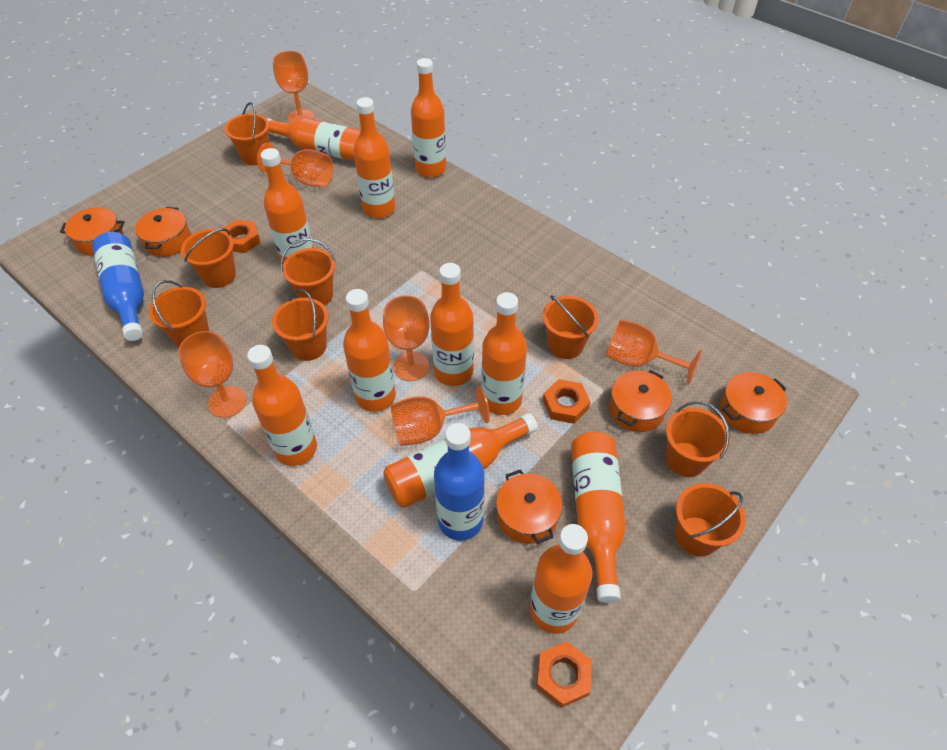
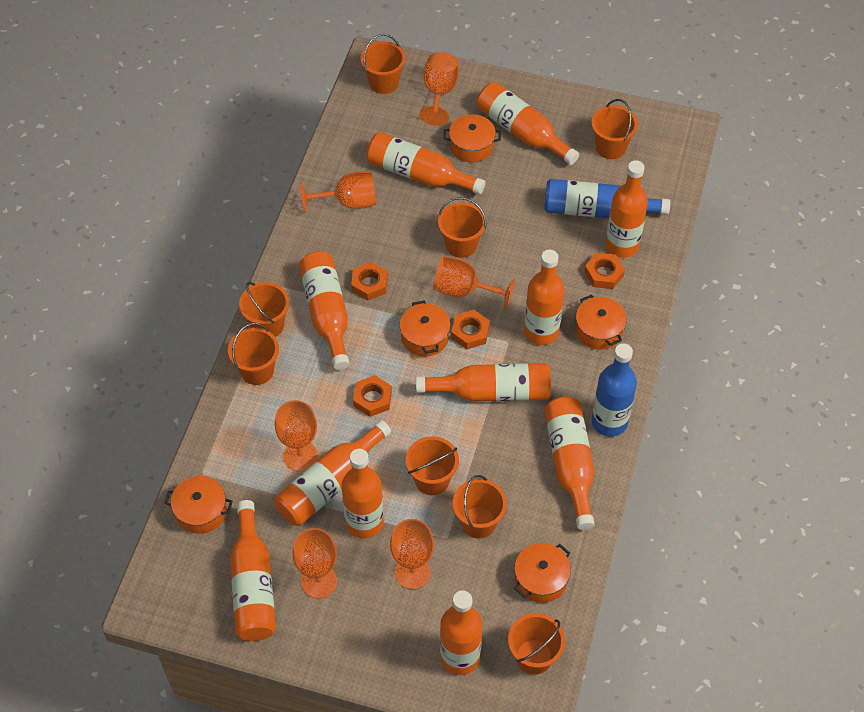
orange nut: 3 -> 4

